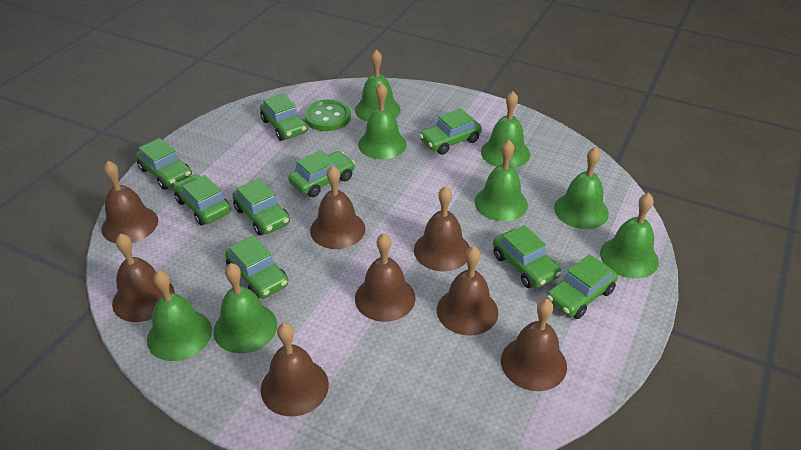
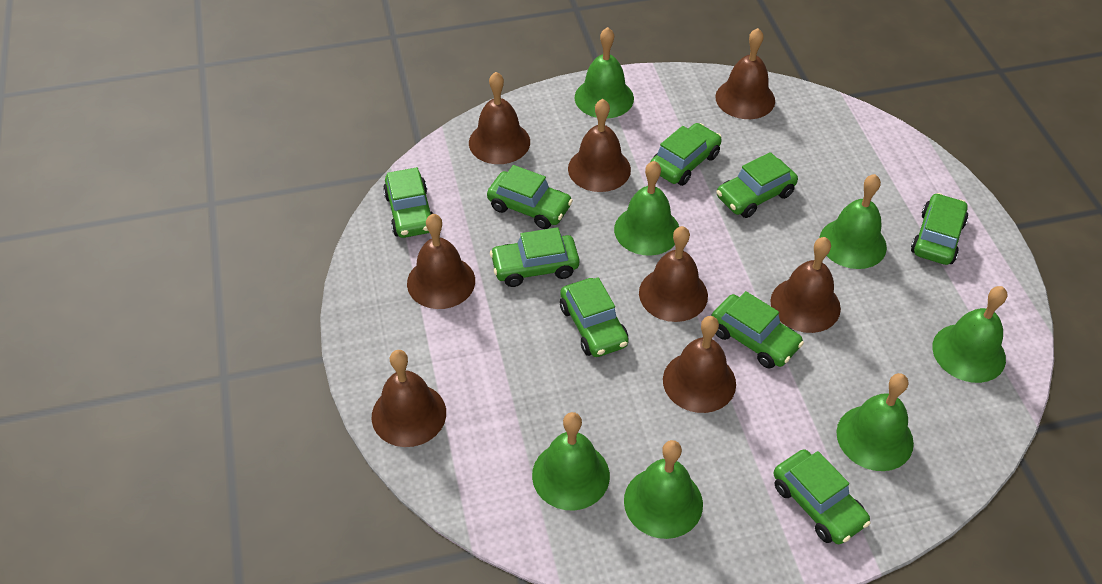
green bell: 8 -> 7
green button: 1 -> 0

